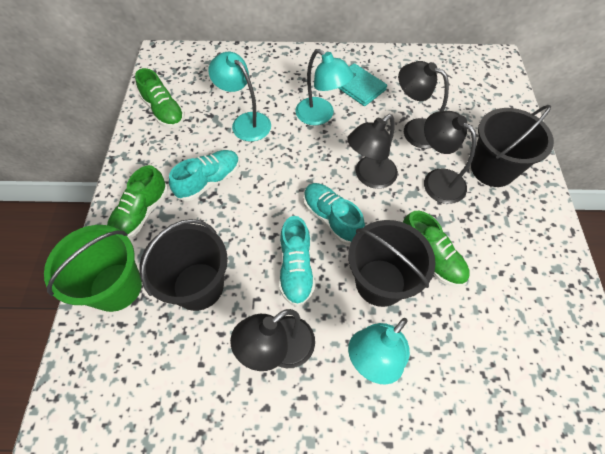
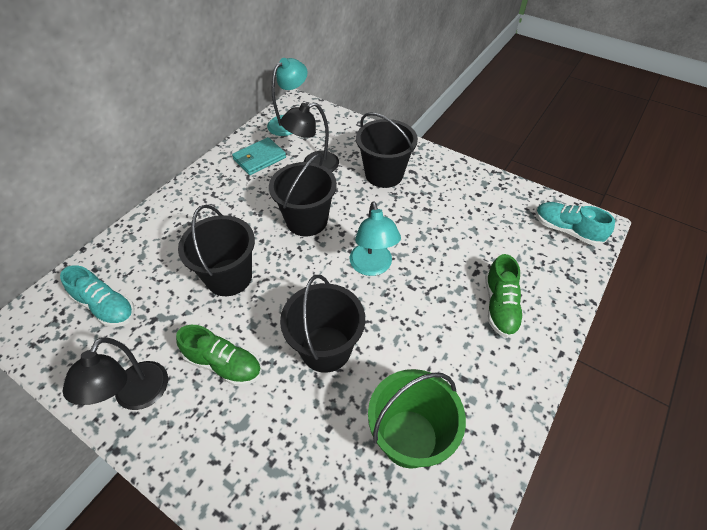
black bucket: 3 -> 4
black lamp: 4 -> 2
green shoe: 3 -> 2
turquoise lamp: 3 -> 2
turquoise shoe: 3 -> 2

